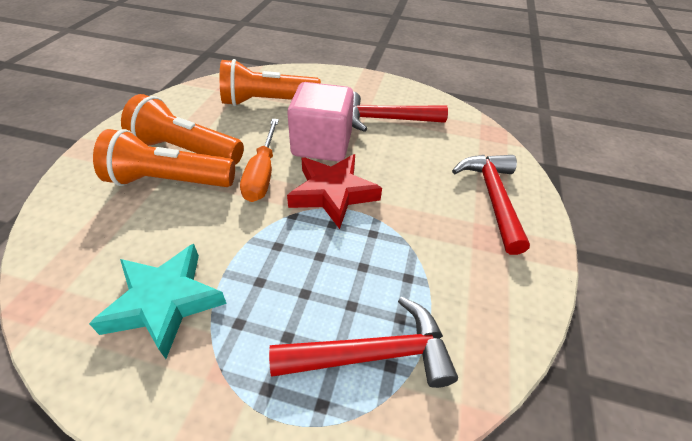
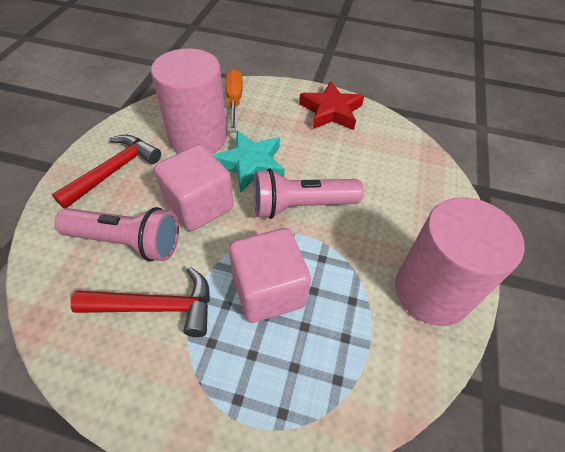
orange flashlight: 3 -> 0
pink cube: 1 -> 2
pink cylinder: 0 -> 2
pink flashlight: 0 -> 2
red hammer: 3 -> 2

